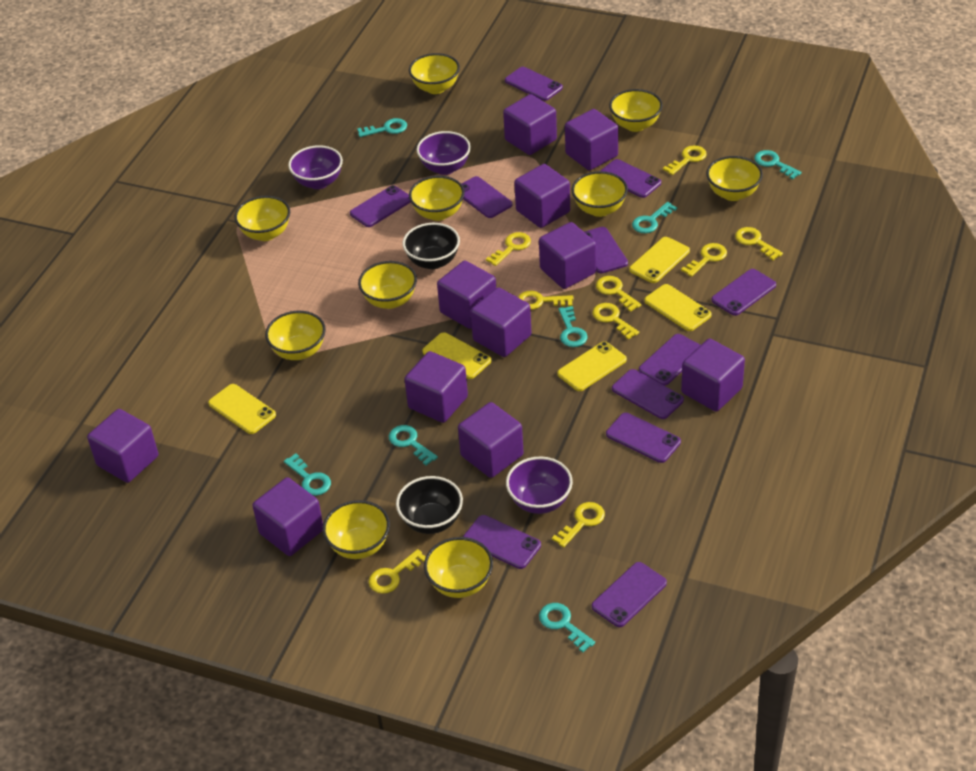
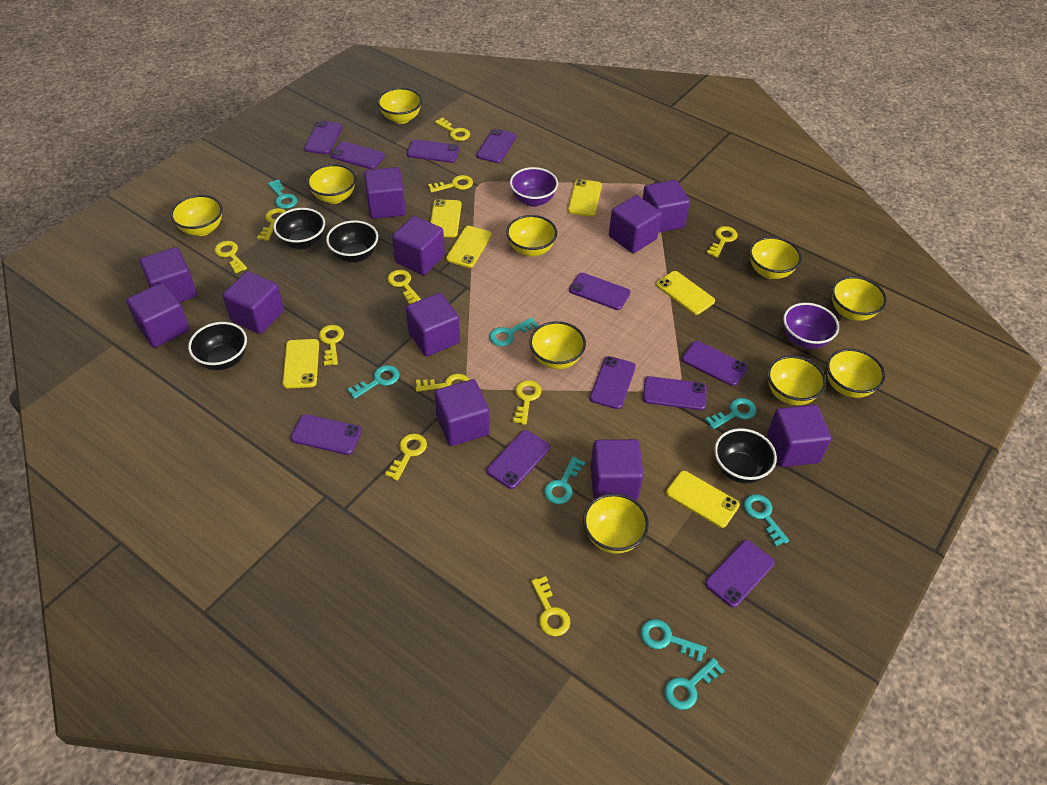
black bowl: 2 -> 4
purple bowl: 3 -> 2
turquoise key: 7 -> 8
yellow key: 9 -> 11
yellow phone: 5 -> 6

